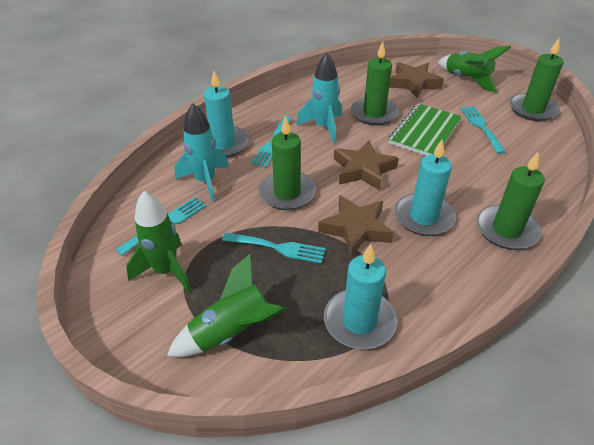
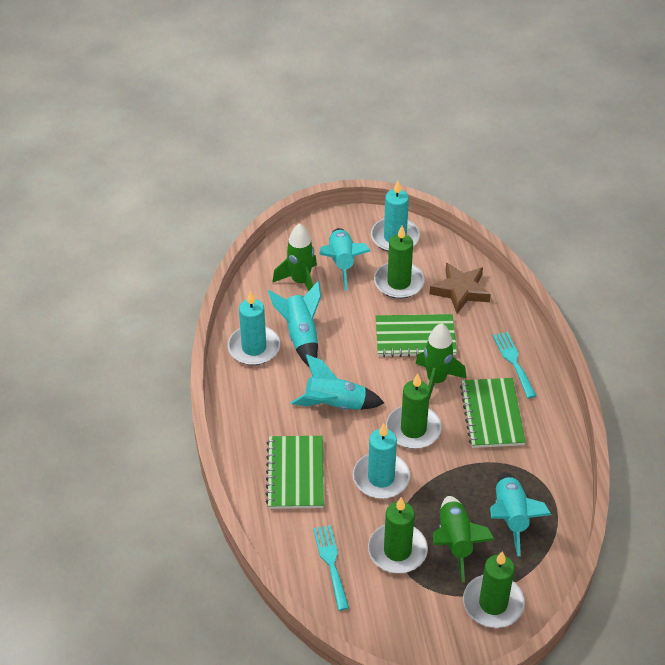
brown star: 3 -> 1
green notebook: 1 -> 3
turquoise fork: 4 -> 2
turquoise rocket: 2 -> 4

